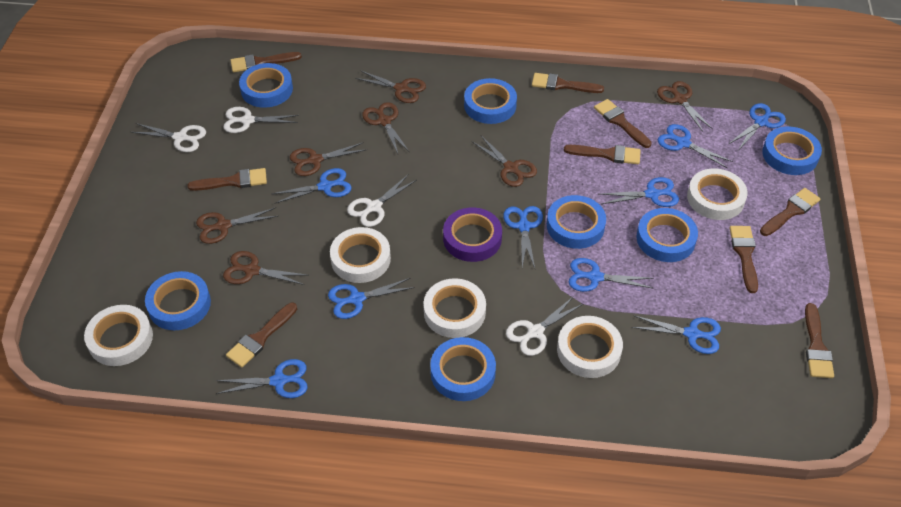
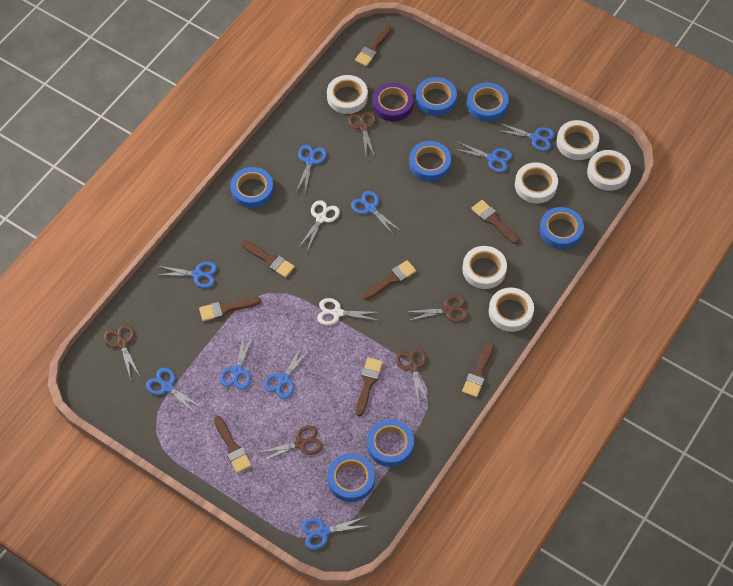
brown brush: 9 -> 8
brown scissors: 7 -> 5
white scissors: 4 -> 2
white tape: 5 -> 6

